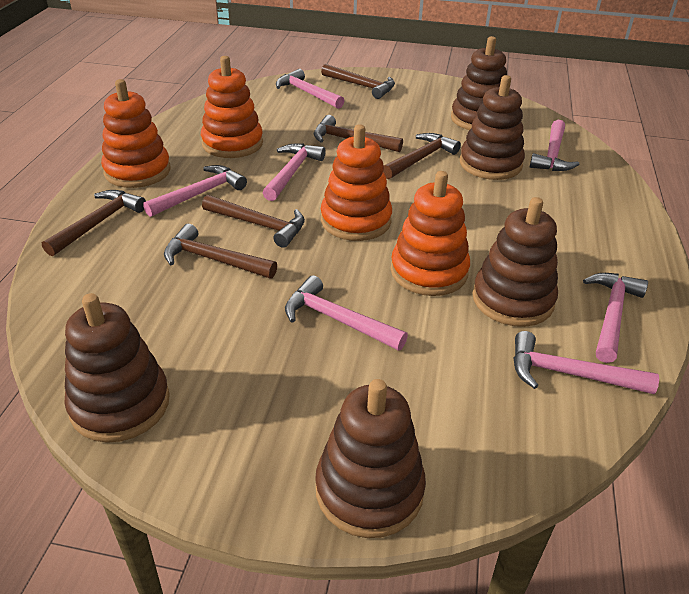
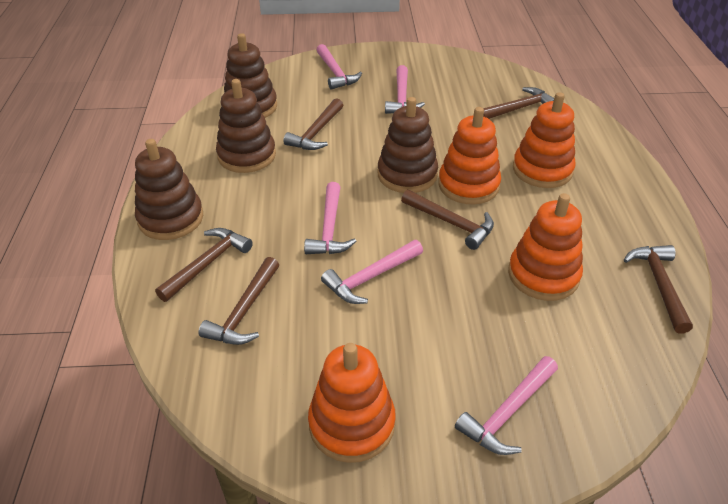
brown stacking toy: 5 -> 4
pink hammer: 7 -> 5

